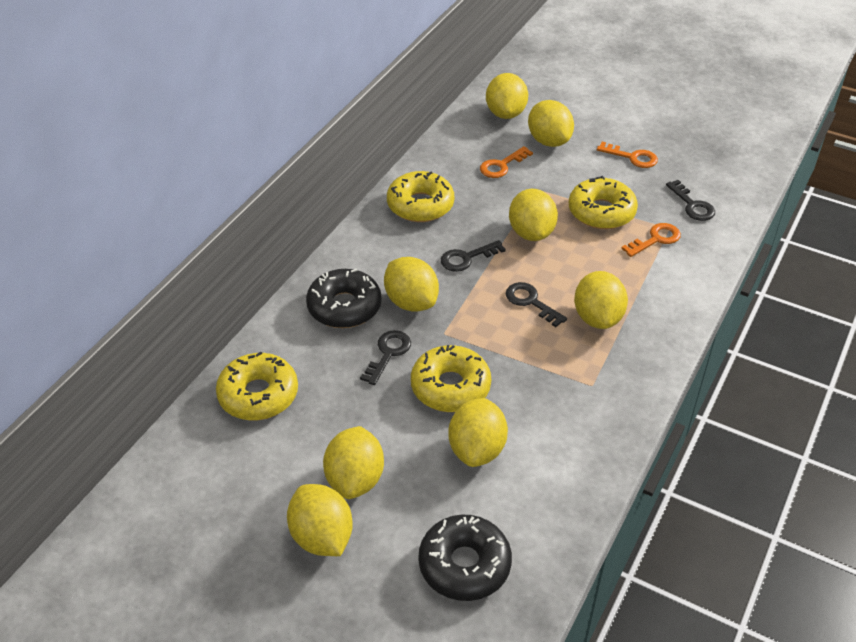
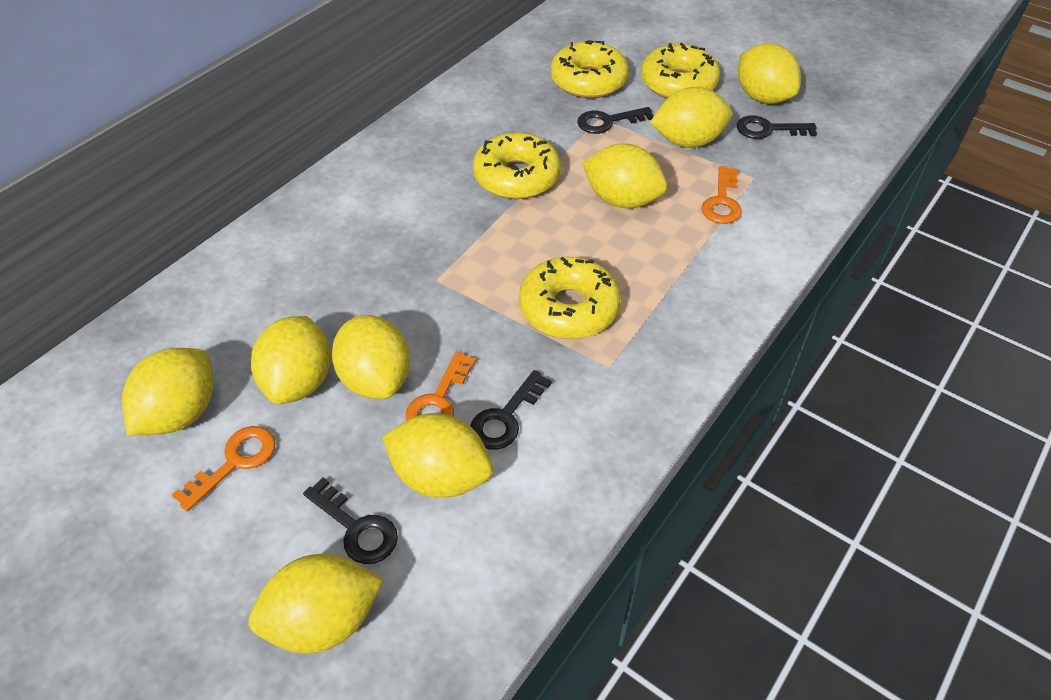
black donut: 2 -> 0

